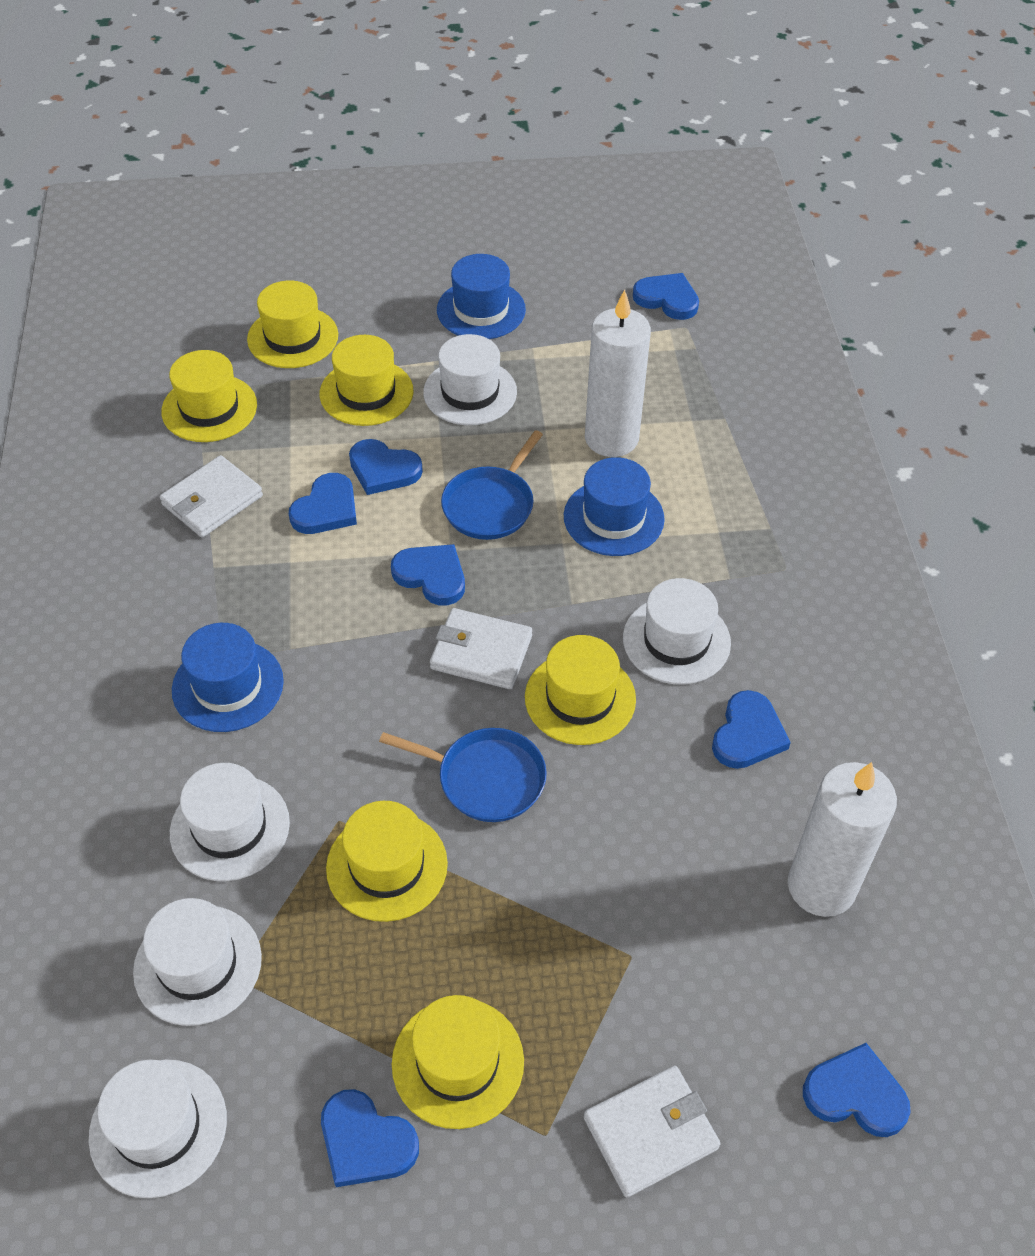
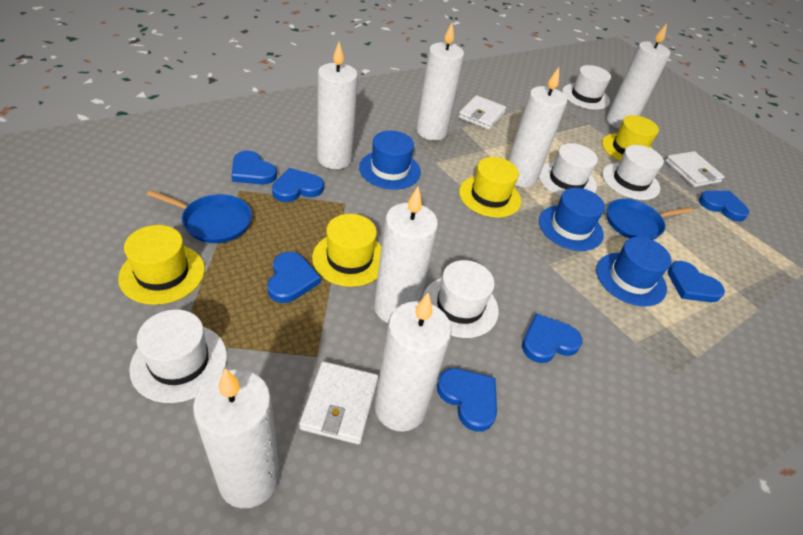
white candle: 2 -> 7
yellow hat: 6 -> 4

